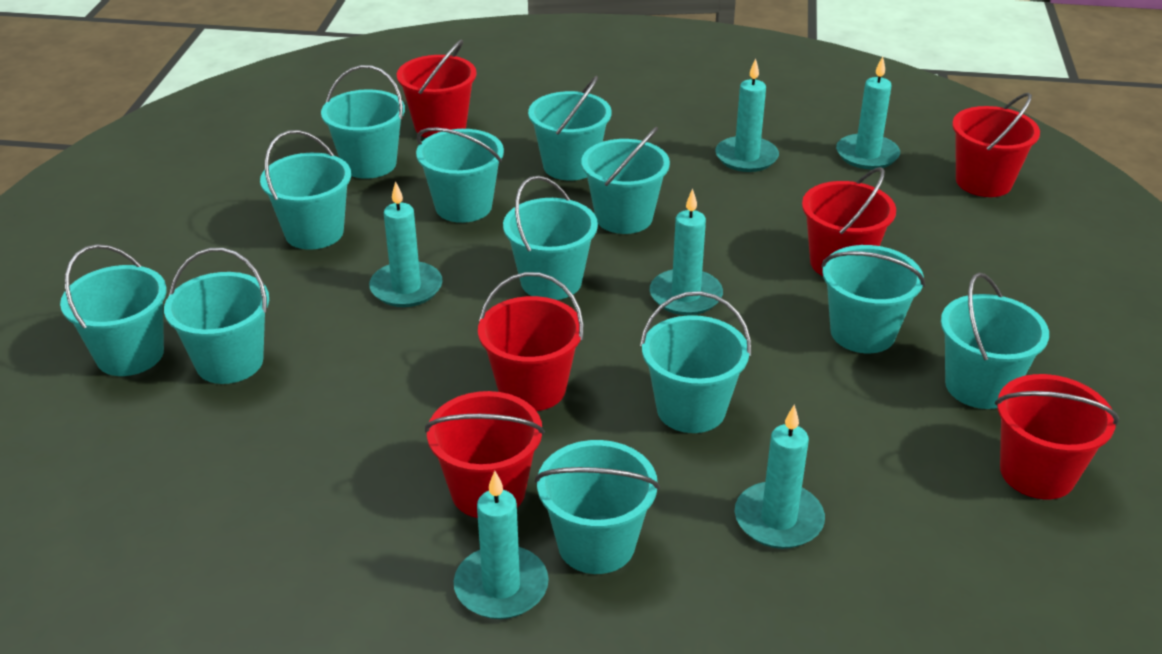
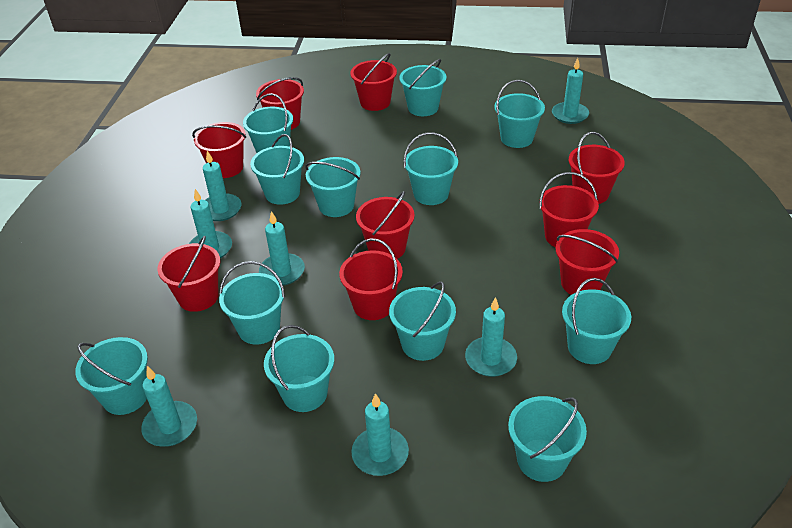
red bucket: 6 -> 9
turquoise candle: 6 -> 7

